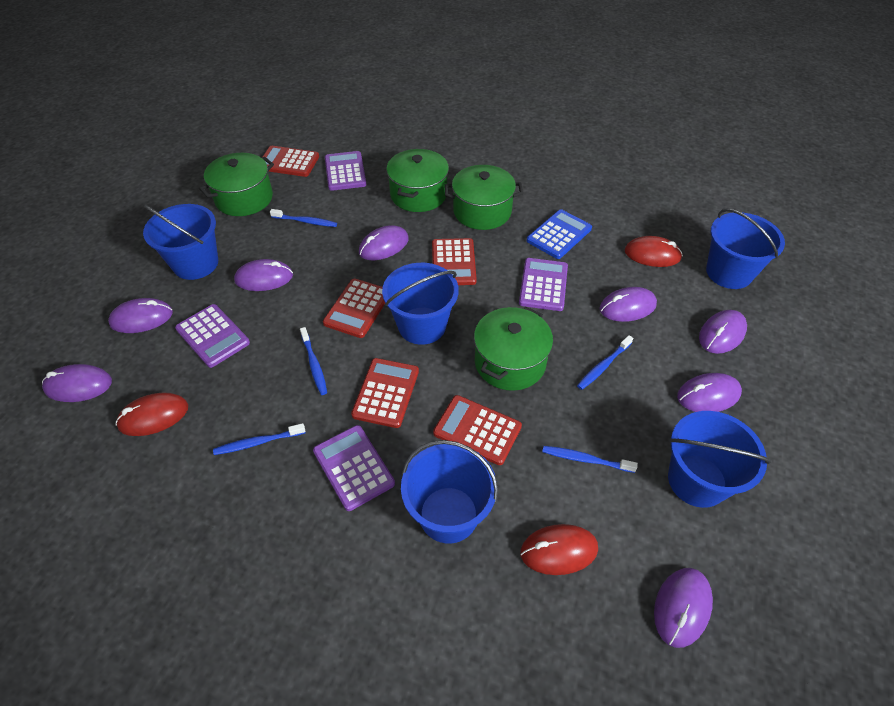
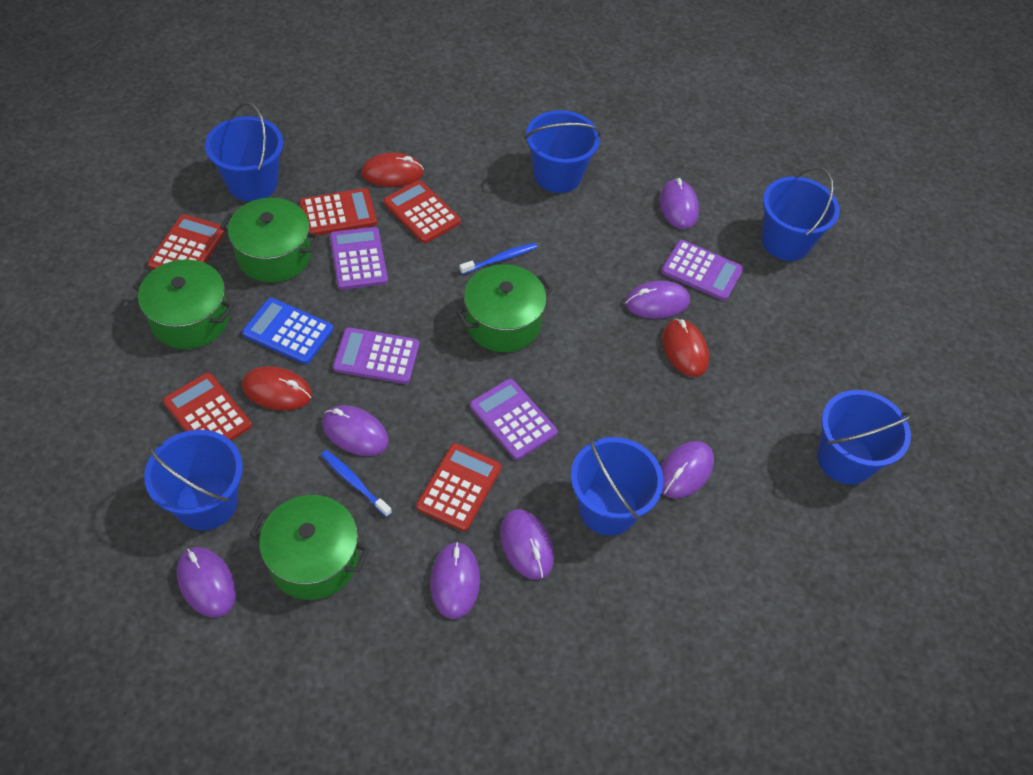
blue bucket: 5 -> 6
blue toothbrush: 5 -> 2
purple mouse: 8 -> 7

